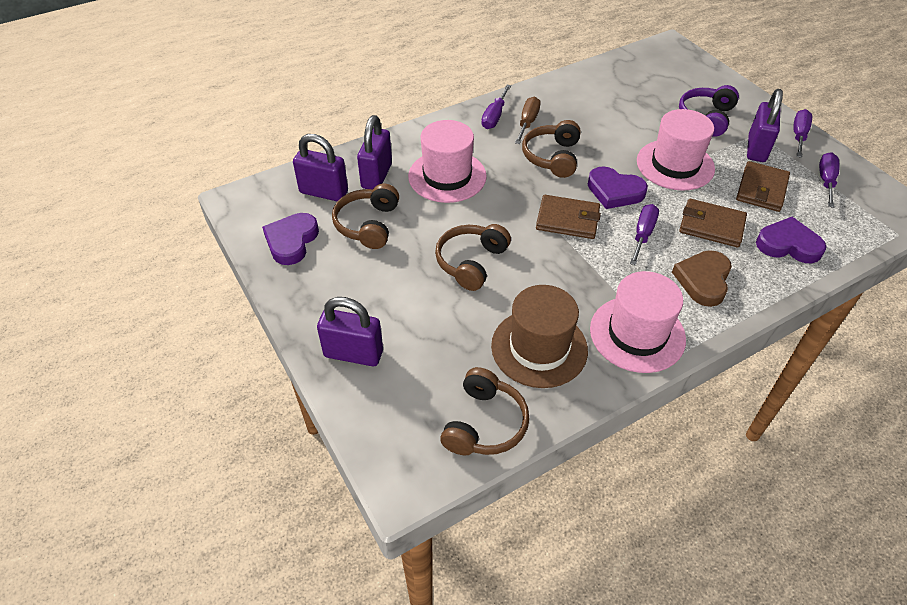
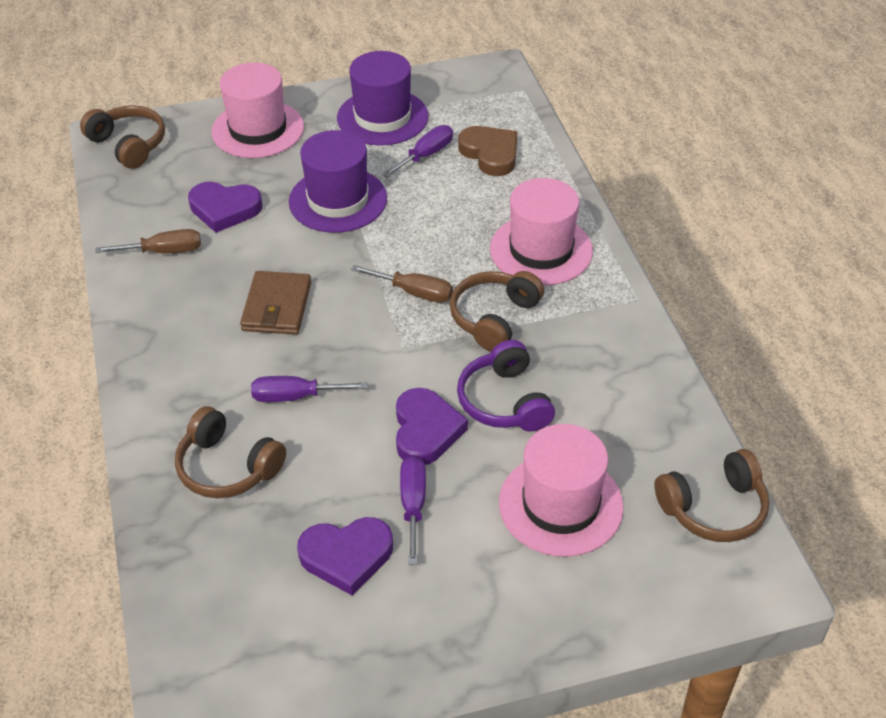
brown hat: 1 -> 0
brown screwdriver: 1 -> 2
brown wallet: 3 -> 1
purple hat: 0 -> 2
purple padlock: 4 -> 0
purple screwdriver: 4 -> 3

